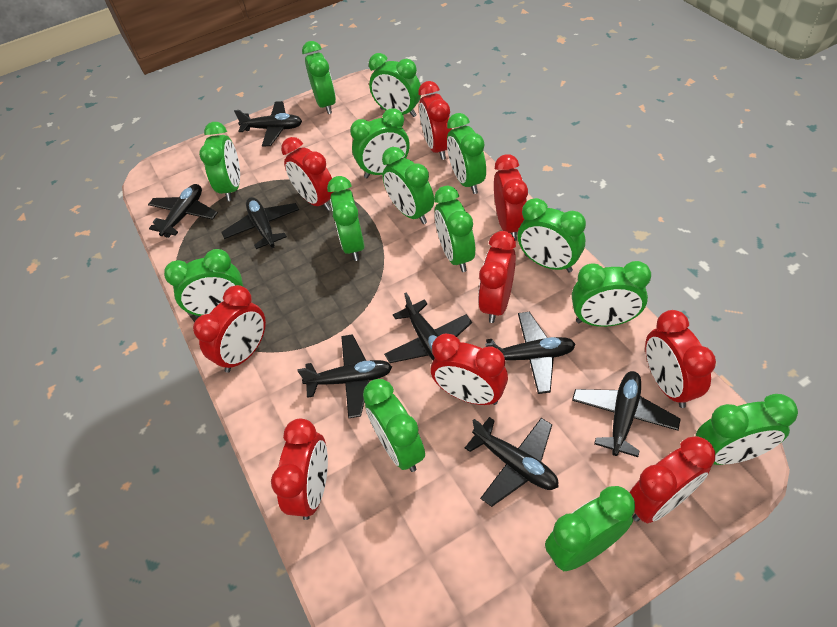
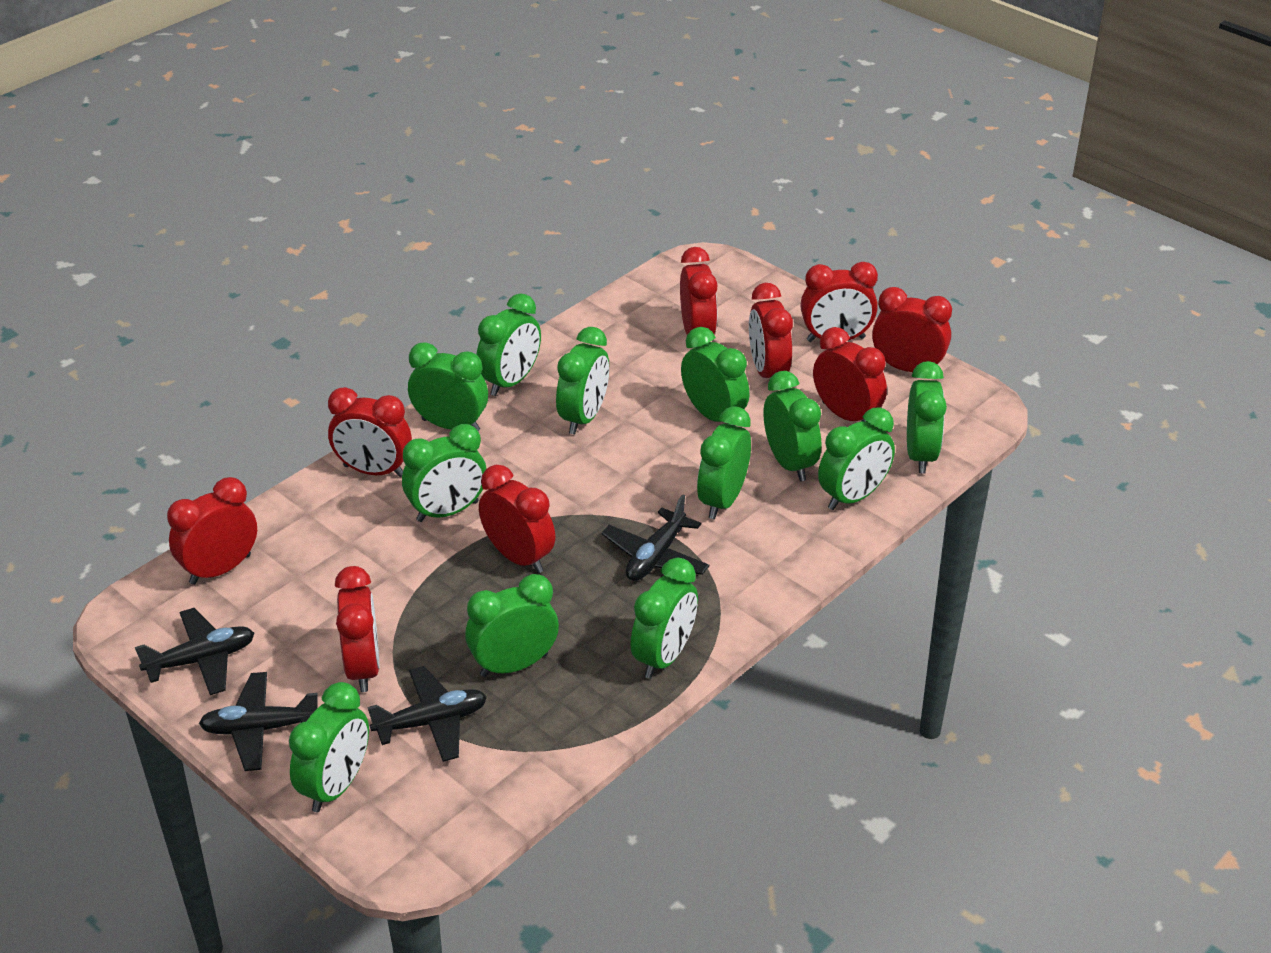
black plane: 8 -> 4
green clock: 14 -> 12

